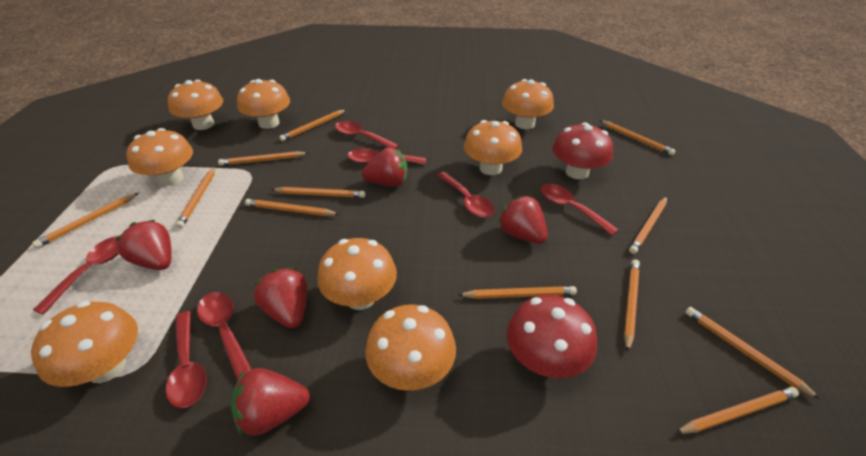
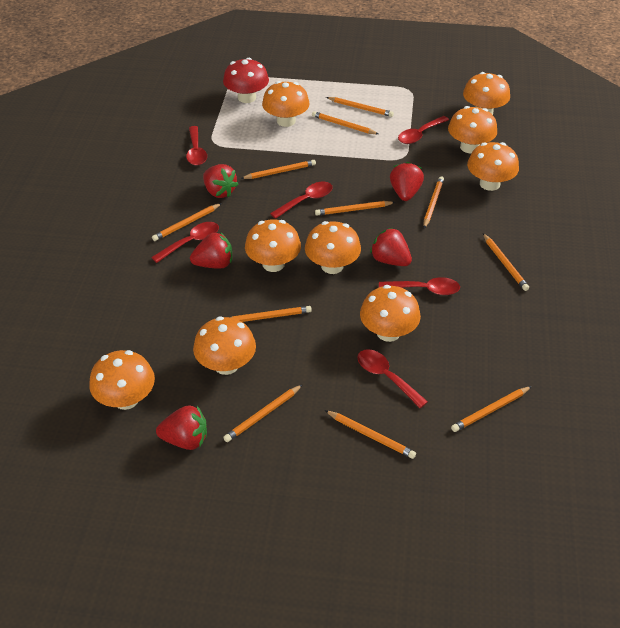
orange mushroom: 8 -> 9
orange pencil: 12 -> 11
red mushroom: 2 -> 1
red spoon: 7 -> 6

